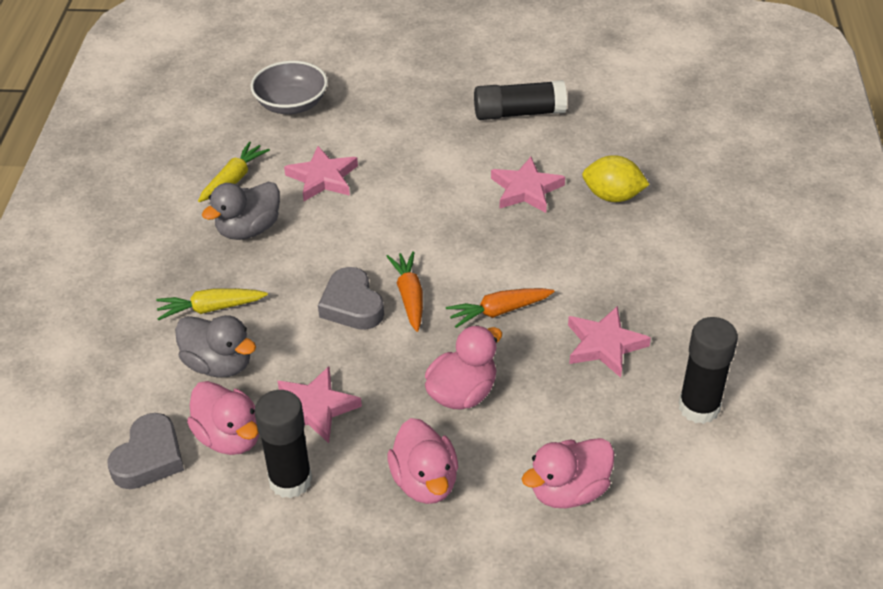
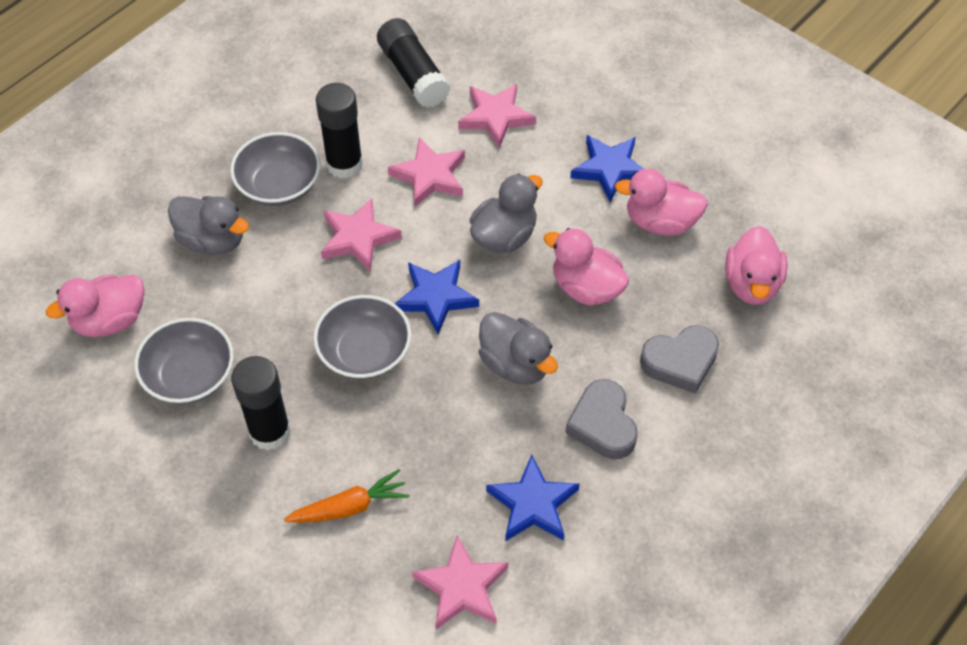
blue star: 0 -> 3
grey bowl: 1 -> 3
grey duck: 2 -> 3
orange carrot: 2 -> 1
yellow carrot: 2 -> 0
yellow lemon: 1 -> 0

